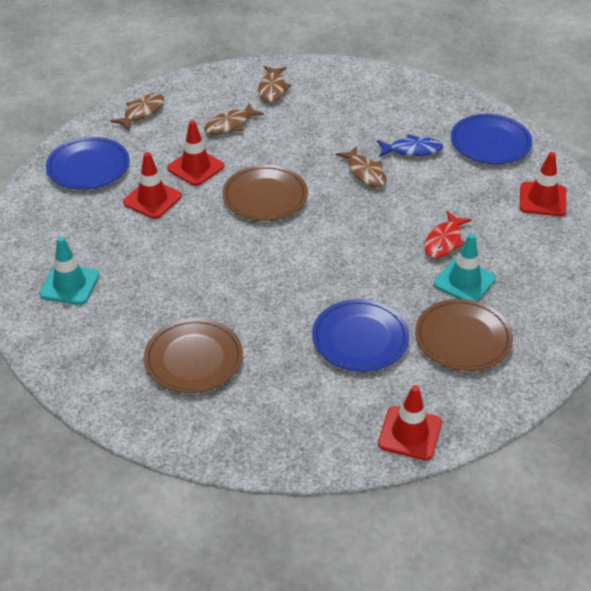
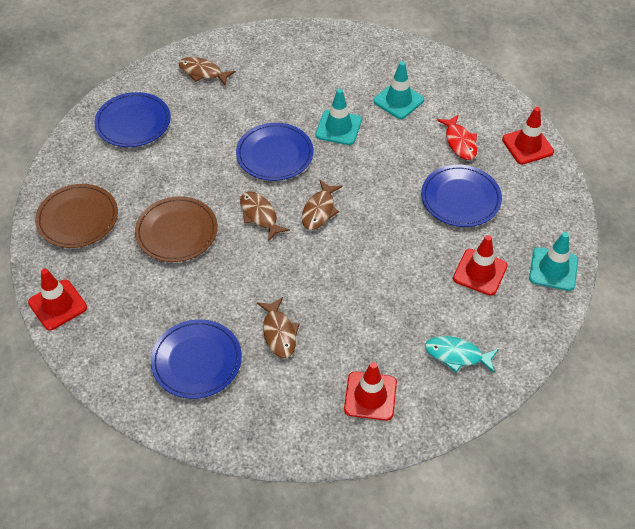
blue fish: 1 -> 0
blue plate: 3 -> 4
brown plate: 3 -> 2
turquoise fish: 0 -> 1
turquoise traffic cone: 2 -> 3

